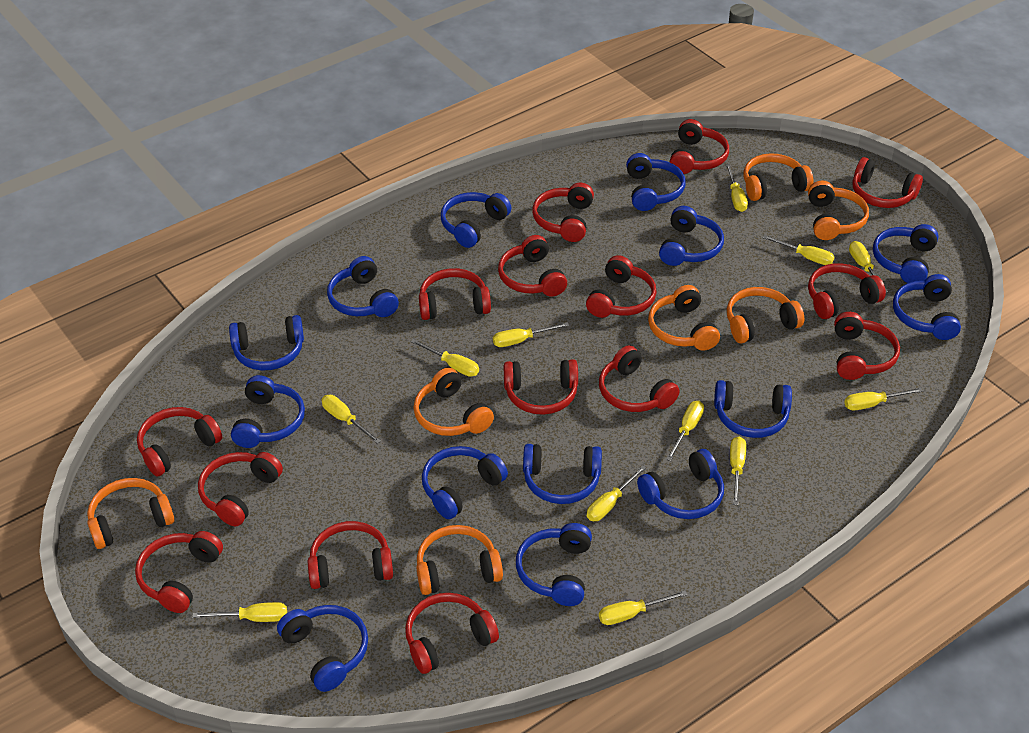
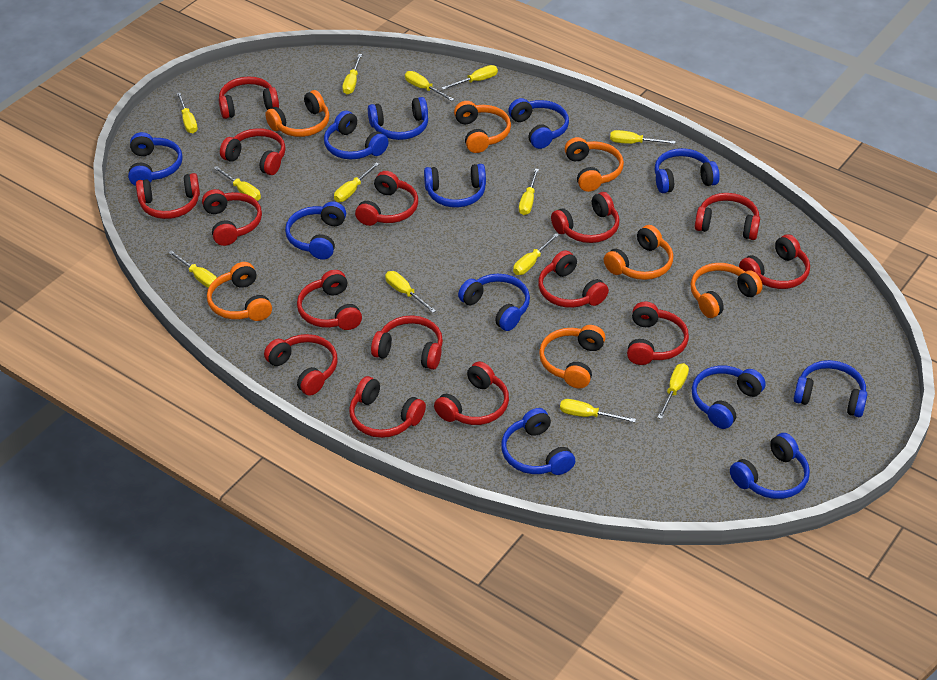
blue headphones: 14 -> 12
yellow screwdriver: 12 -> 13

